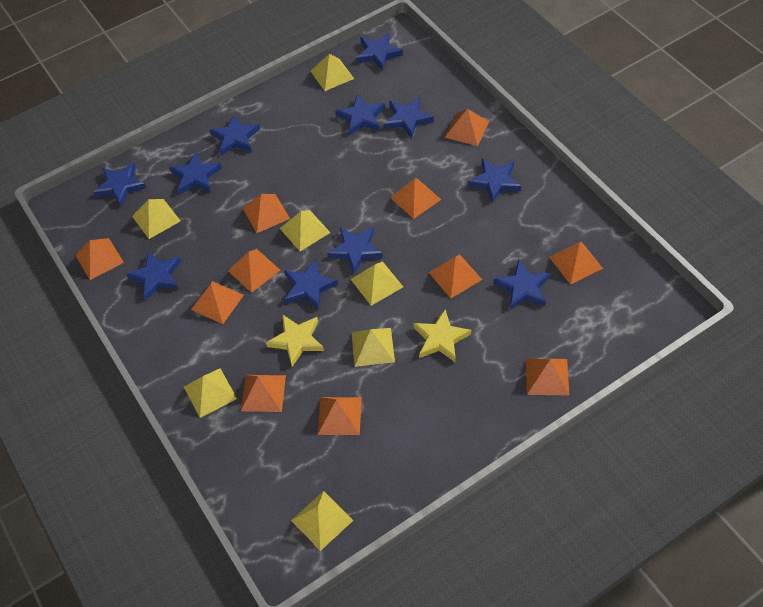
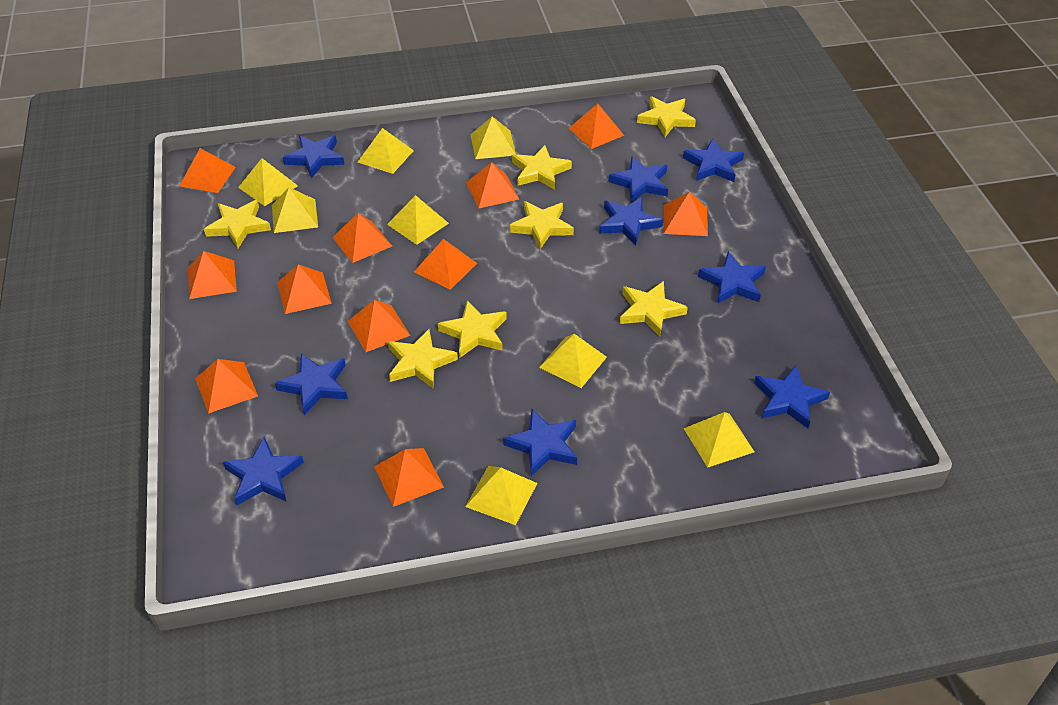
blue star: 11 -> 9
yellow pyramid: 7 -> 8
yellow star: 2 -> 7

